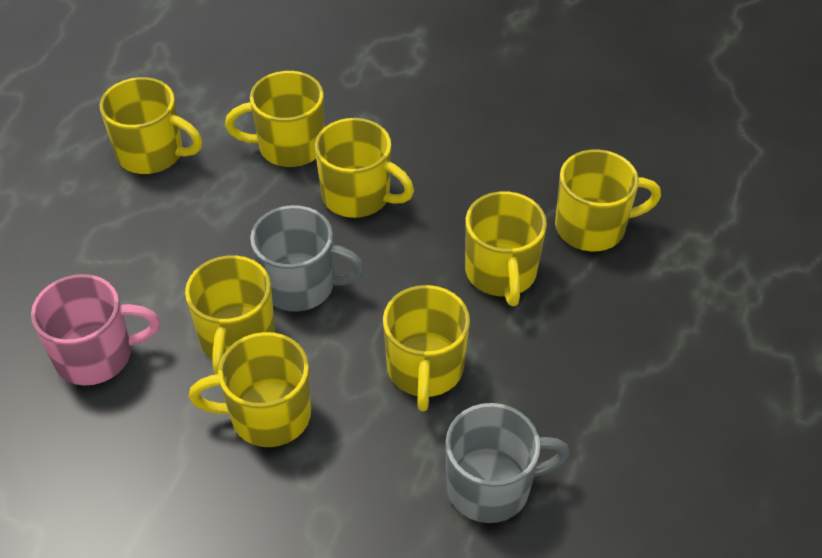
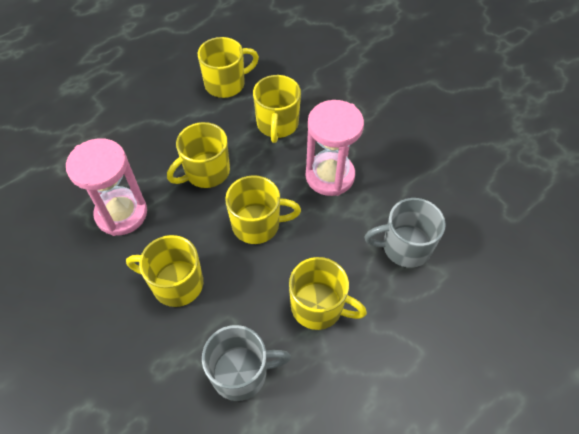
pink hourglass: 0 -> 2
pink mug: 1 -> 0
yellow mug: 8 -> 6

